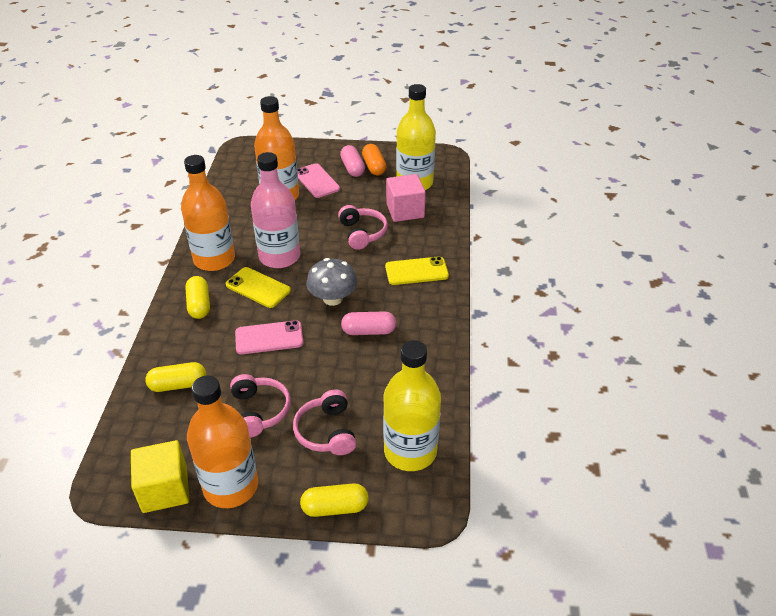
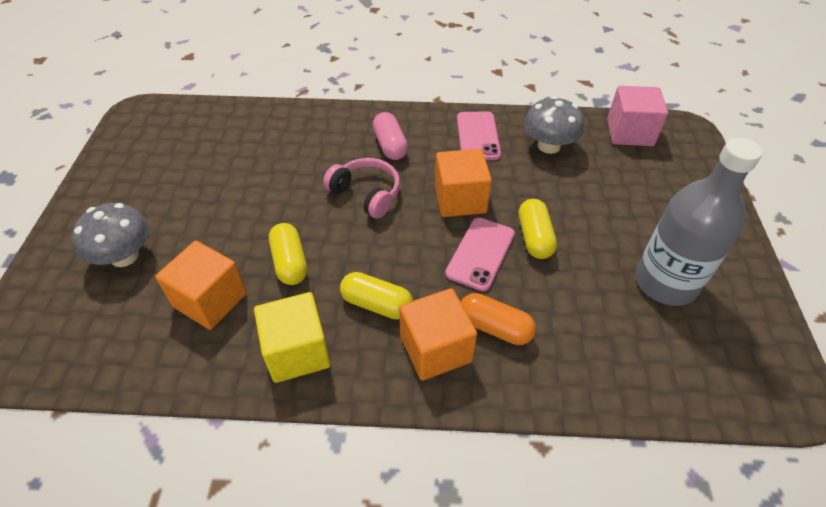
grey bottle: 0 -> 1
grey mushroom: 1 -> 2
orange bottle: 3 -> 0
orange cube: 0 -> 3
pink bottle: 1 -> 0
pink capsule: 2 -> 1
pink headphones: 3 -> 1
yellow bottle: 2 -> 0
yellow phone: 2 -> 0

